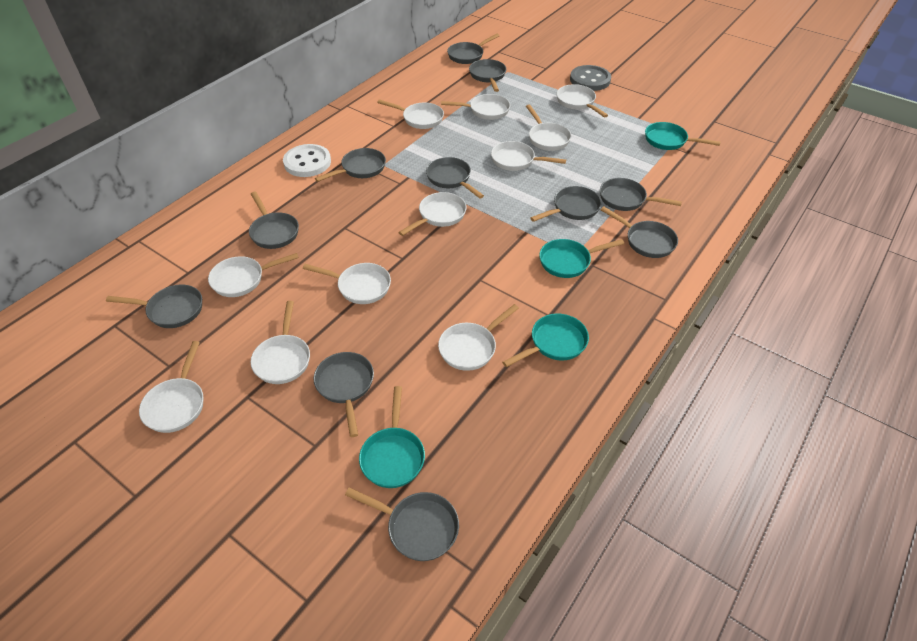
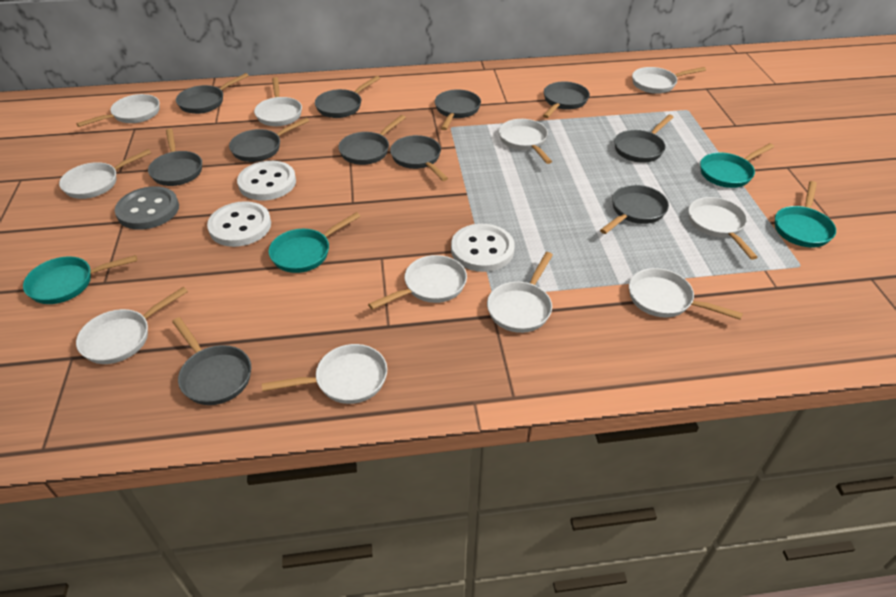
white button: 1 -> 3

